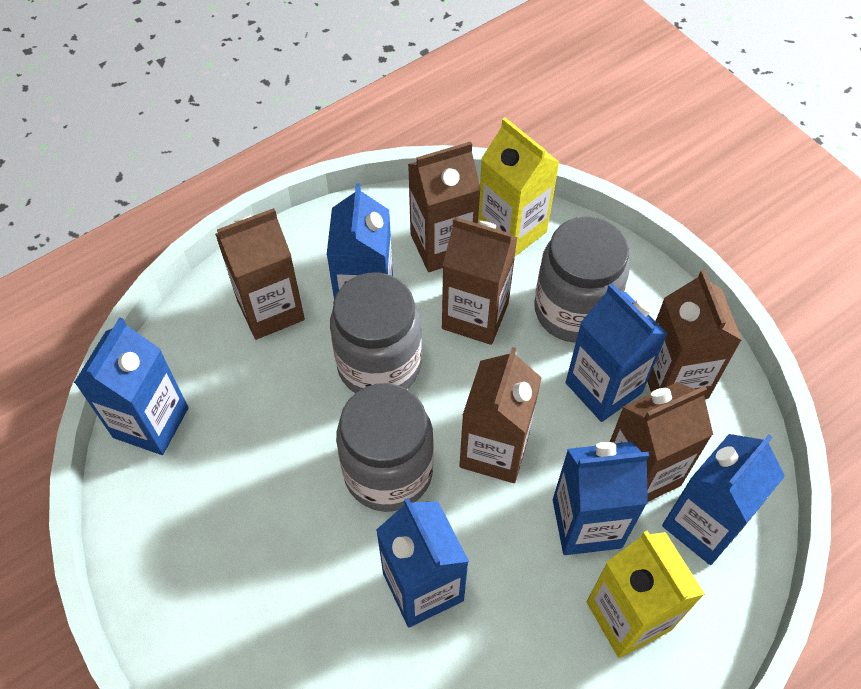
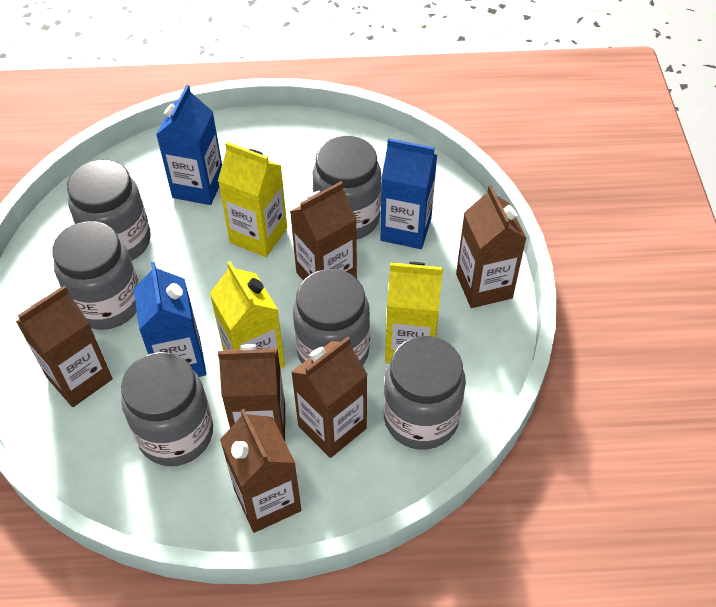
blue carton: 6 -> 3
grey jar: 3 -> 6
yellow carton: 2 -> 3

